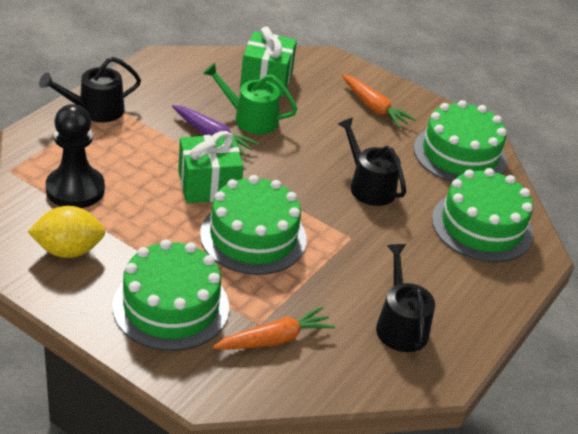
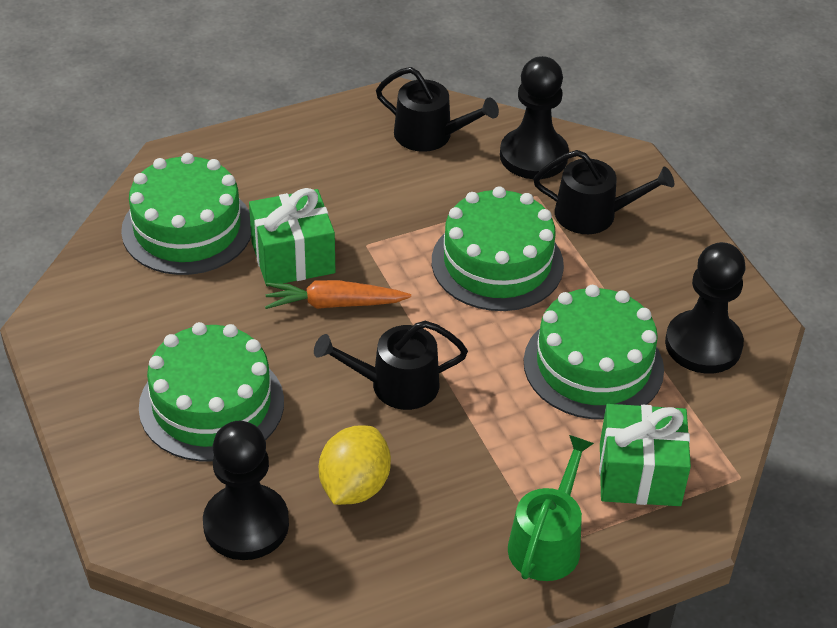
black pawn: 1 -> 3
orange carrot: 2 -> 1
purple carrot: 1 -> 0

